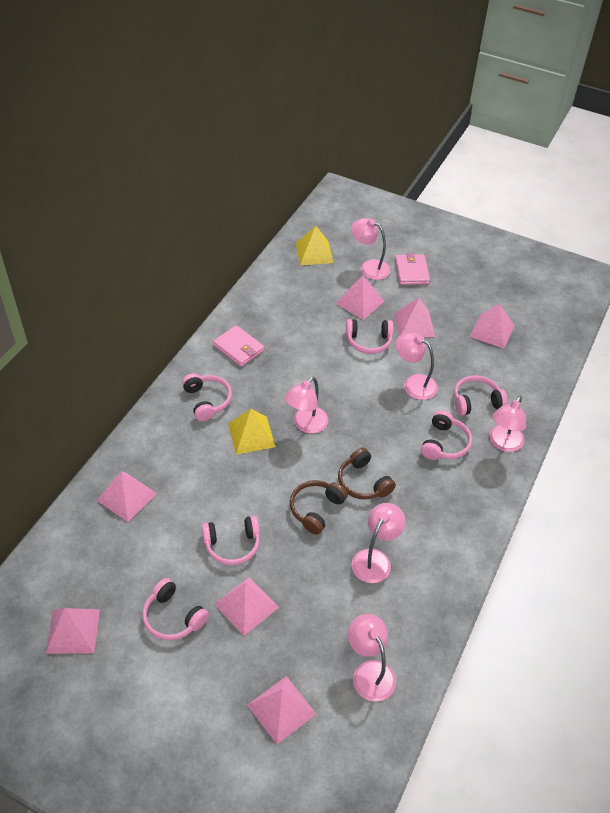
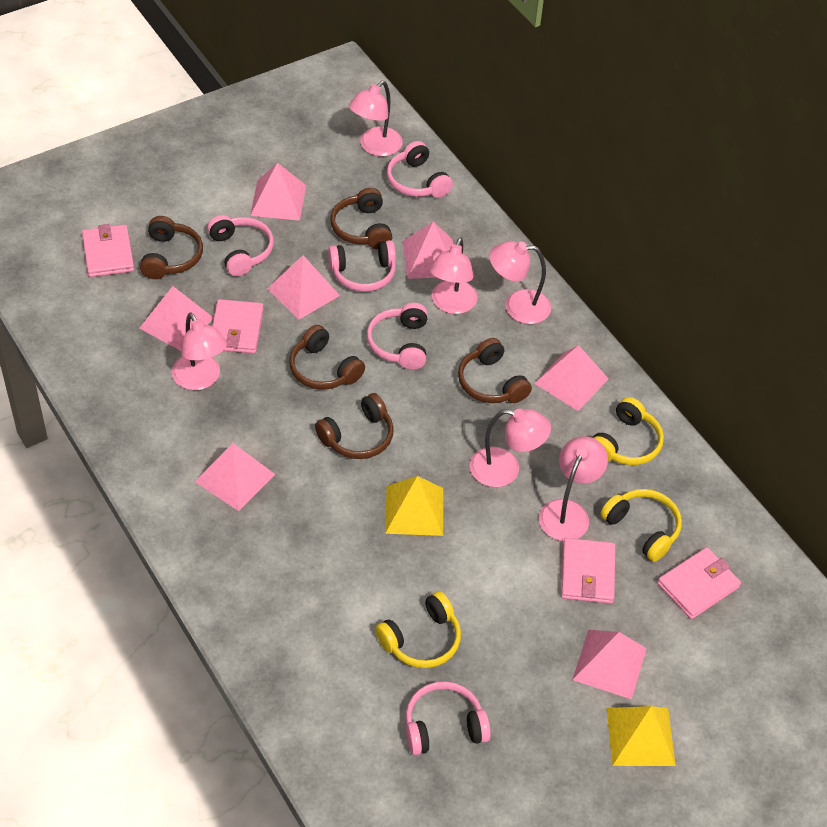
brown headphones: 2 -> 5
pink headphones: 6 -> 5
pink wallet: 2 -> 4
yellow headphones: 0 -> 3

